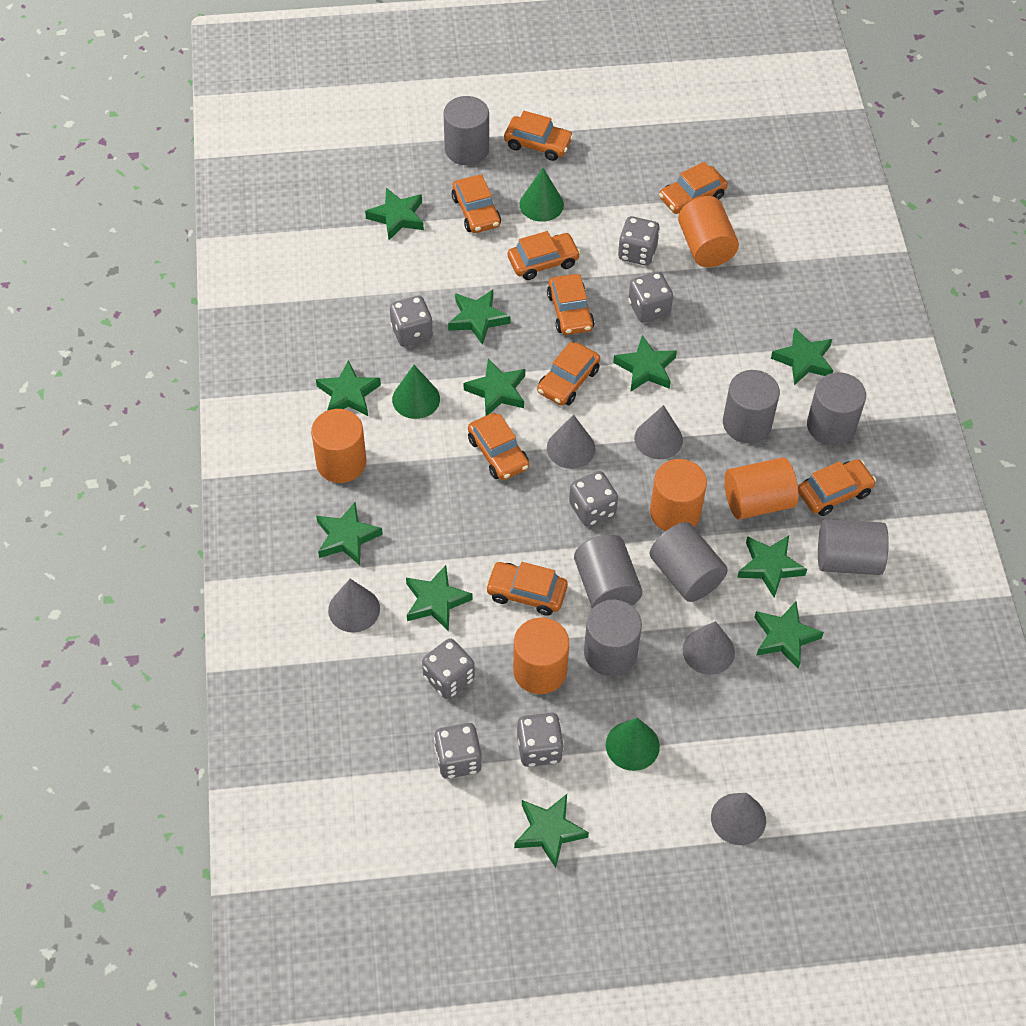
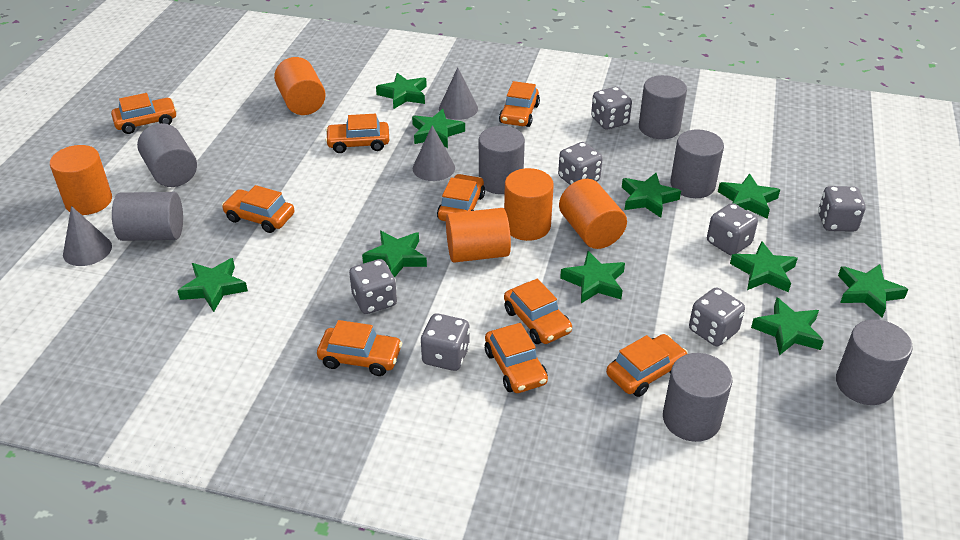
green cone: 3 -> 0
green star: 11 -> 10
grey cone: 5 -> 3

